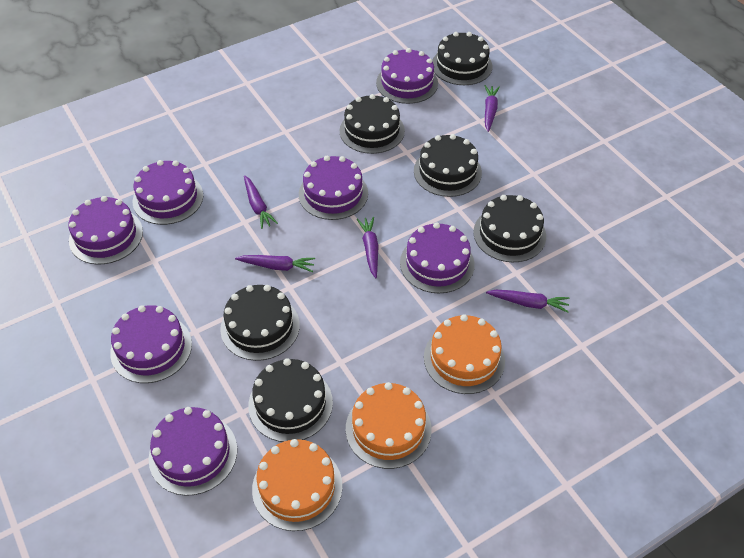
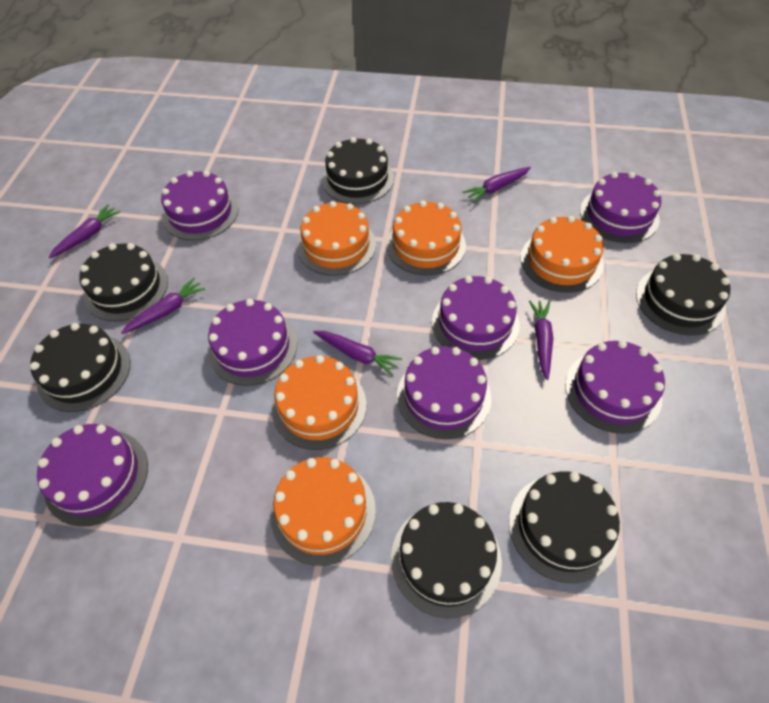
orange cake: 3 -> 5

